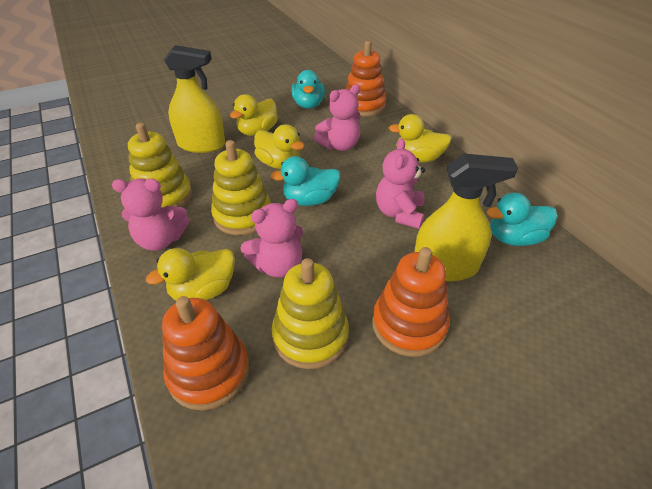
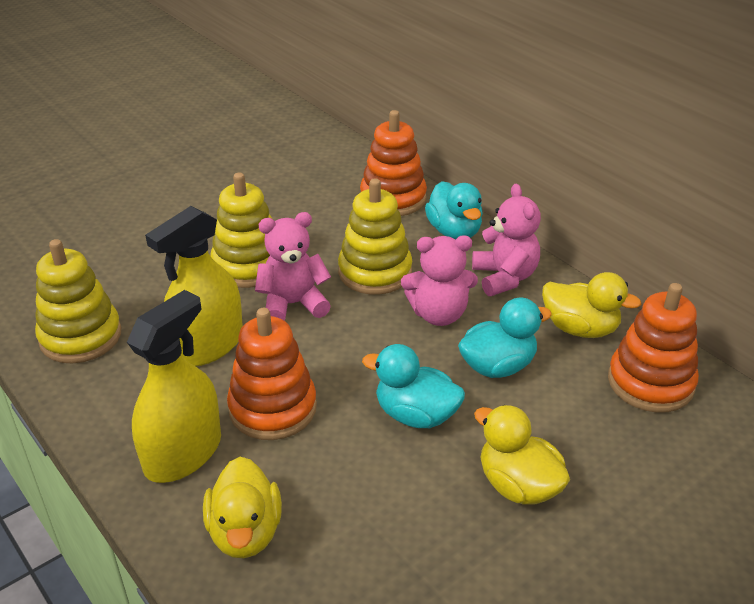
pink teddy bear: 4 -> 3
yellow duck: 4 -> 3

